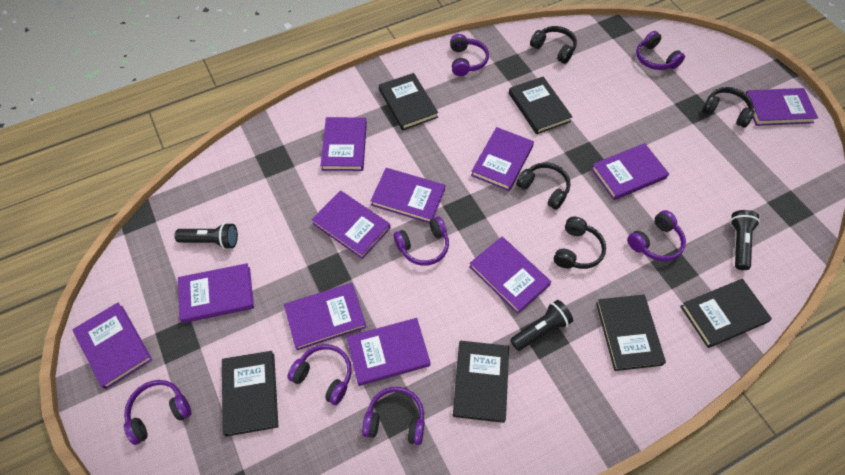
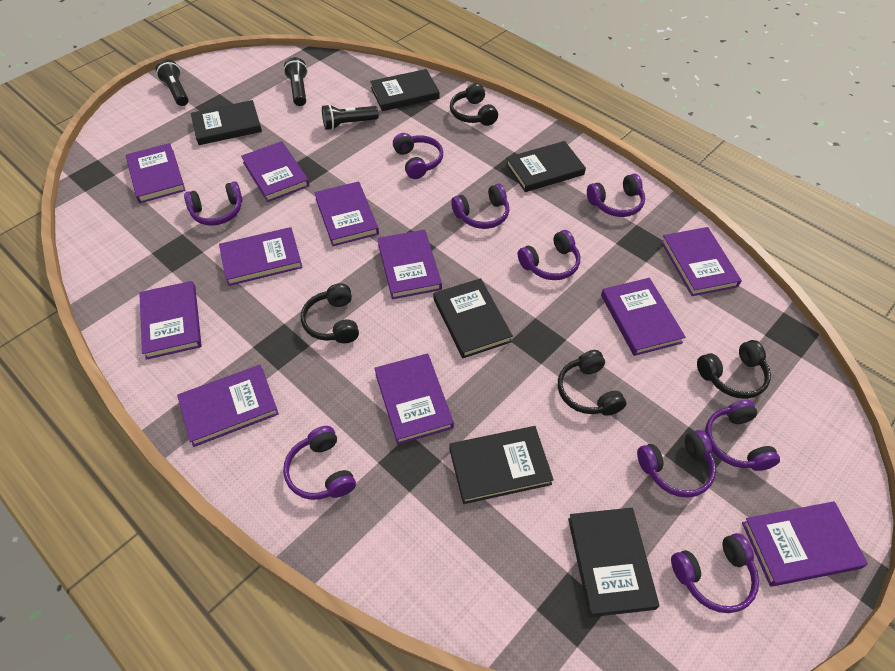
purple headphones: 7 -> 9

